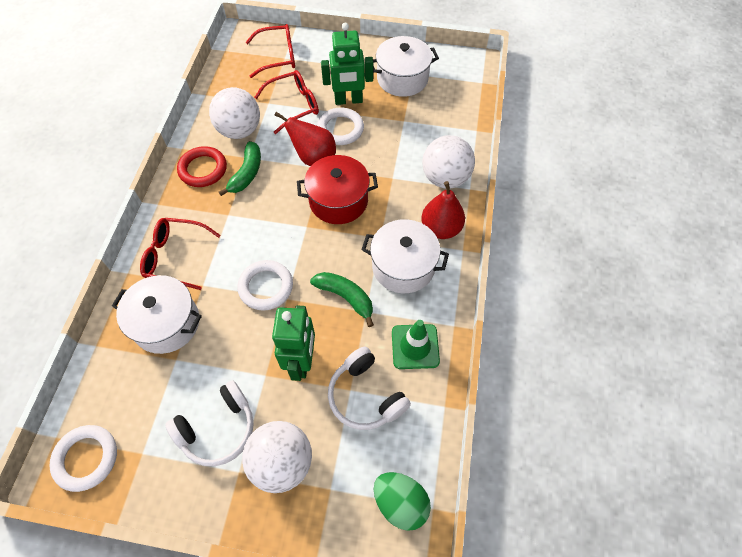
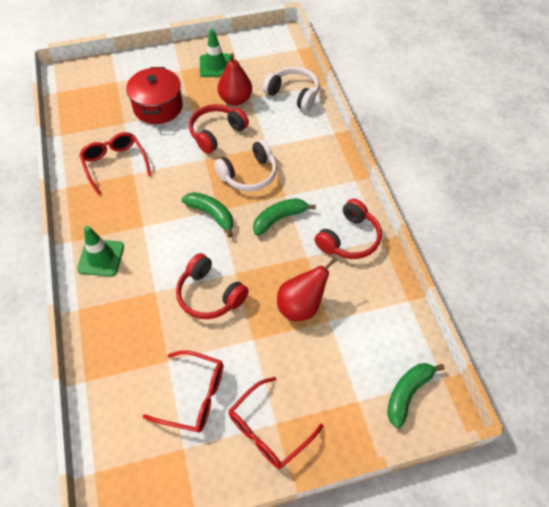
green banana: 2 -> 3
green egg: 1 -> 0
green robot: 2 -> 0
green traffic cone: 1 -> 2
red headphones: 0 -> 3
red ring: 1 -> 0
white ball: 3 -> 0
white pot: 3 -> 0
white ring: 3 -> 0

